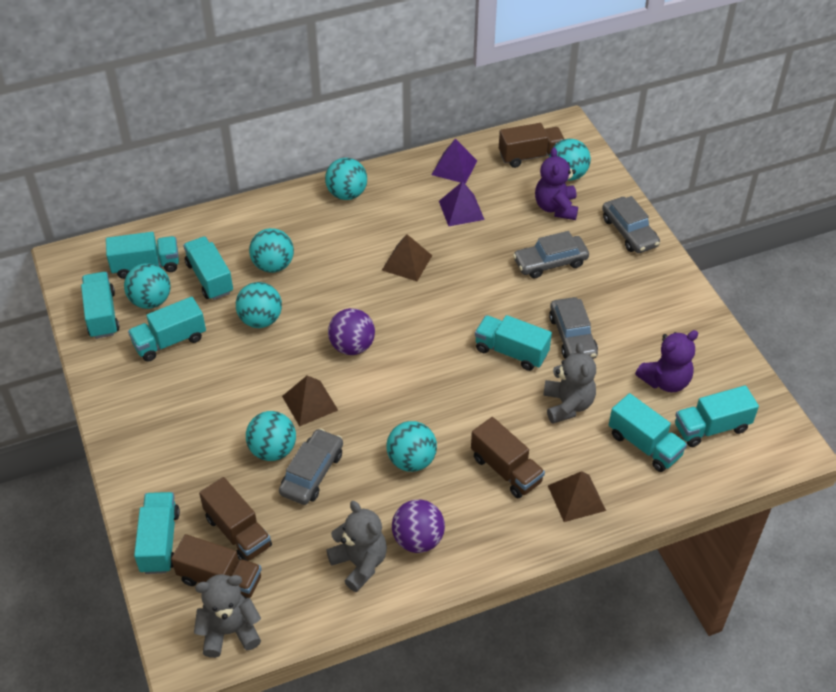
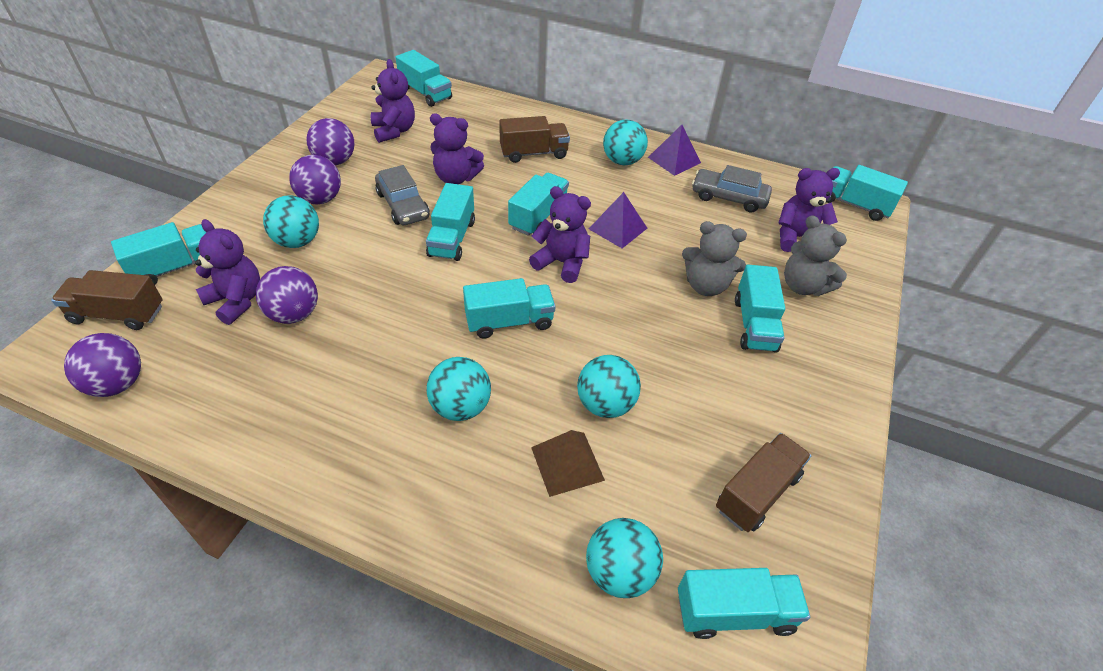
brown pyramid: 3 -> 1
brown truck: 4 -> 3
grey car: 4 -> 2
grey teddy bear: 3 -> 2
purple ball: 2 -> 4
purple teddy bear: 2 -> 5
turquoise ball: 7 -> 5

